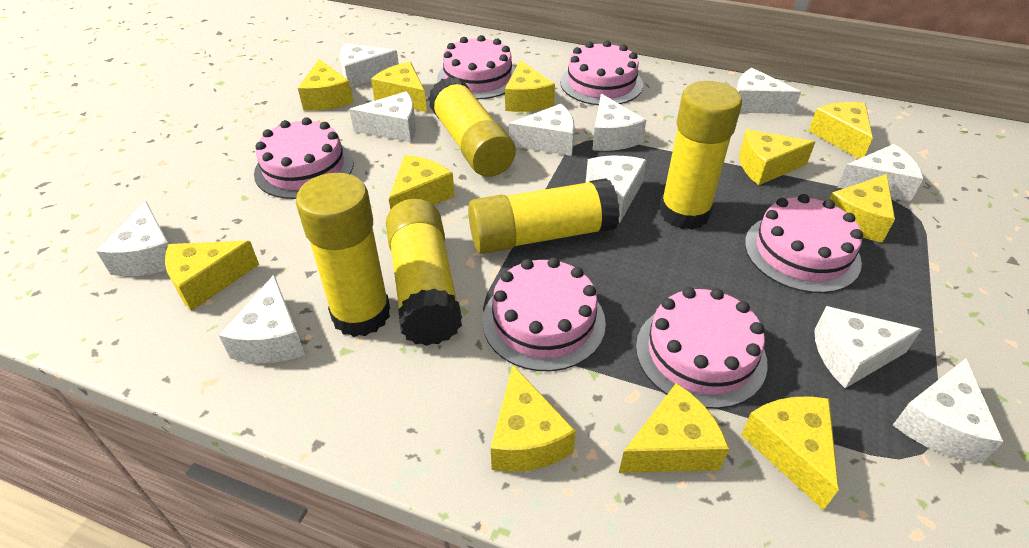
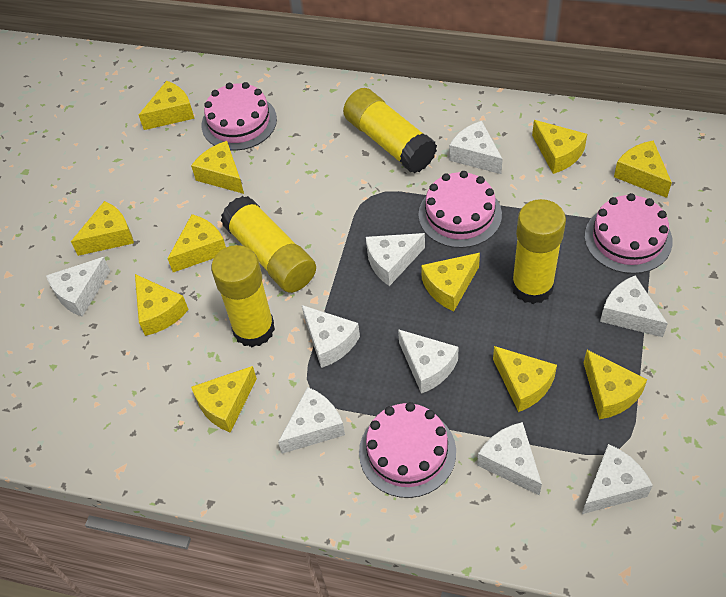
pink cake: 6 -> 4
white cheese: 11 -> 9
yellow glue stick: 5 -> 4

